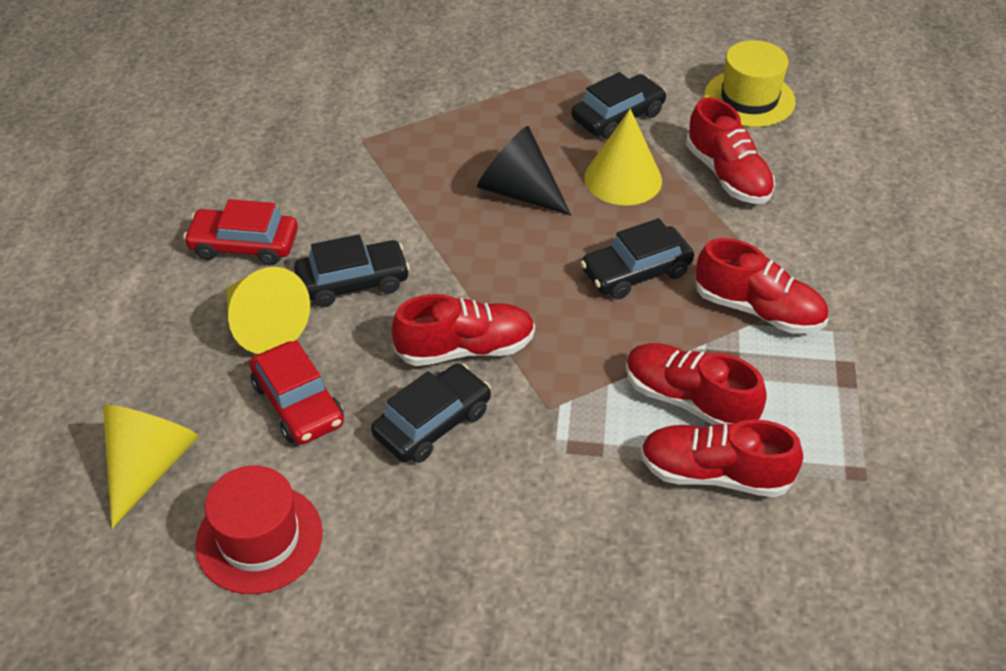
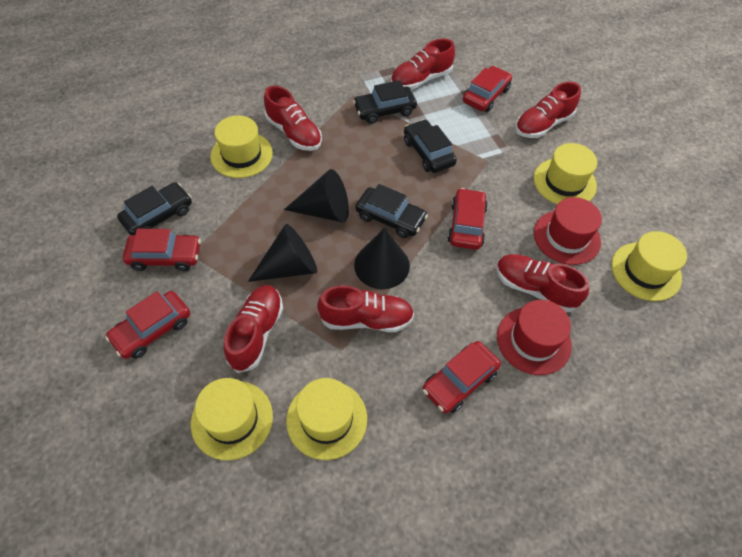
black cone: 1 -> 3
red car: 2 -> 5
red hat: 1 -> 2
red shoe: 5 -> 6
yellow cone: 3 -> 0
yellow hat: 1 -> 5

